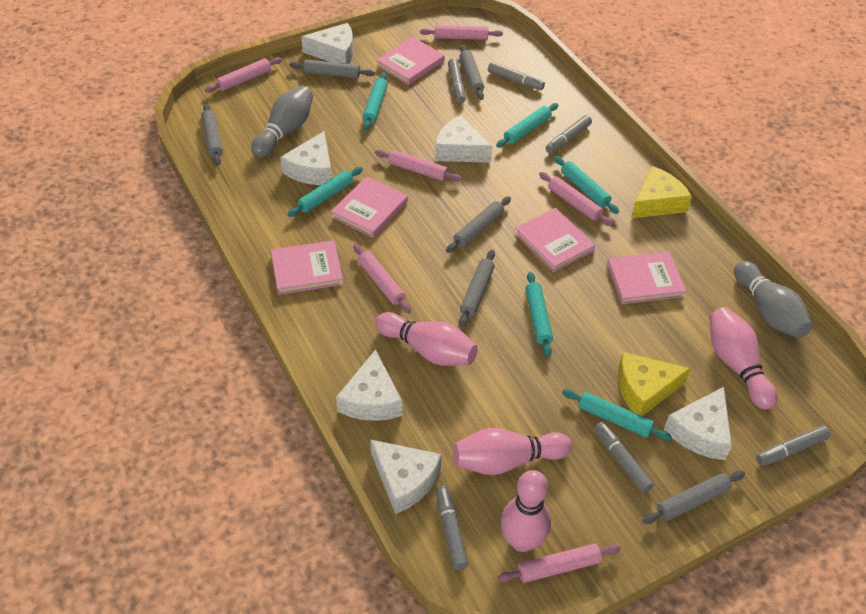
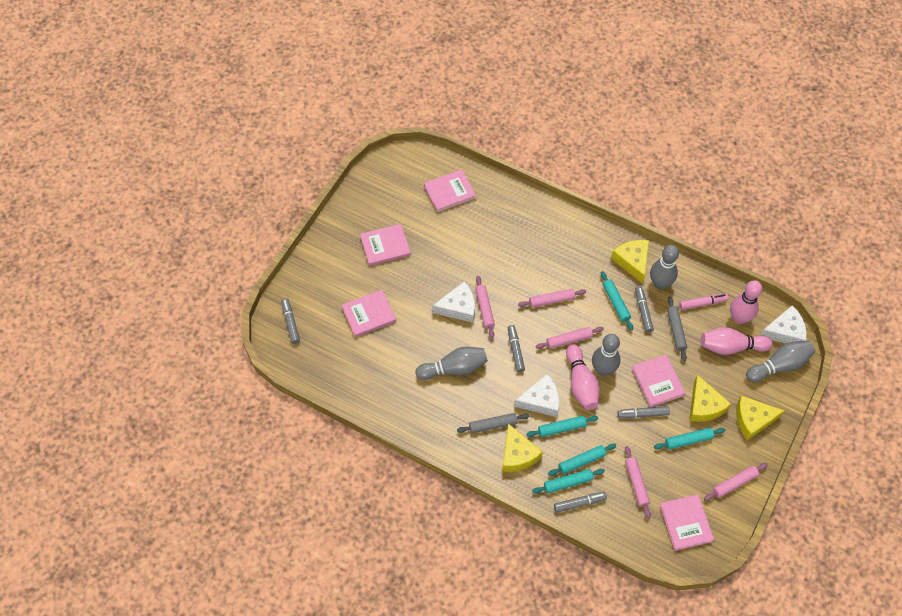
grey bowling pin: 2 -> 4
grey marker: 6 -> 5
grey rolling pin: 6 -> 2
pink bowling pin: 4 -> 3
pink marker: 0 -> 1
pink rolling pin: 6 -> 5
turquoise rolling pin: 6 -> 5
white cheese: 6 -> 3
yellow cheese: 2 -> 4

